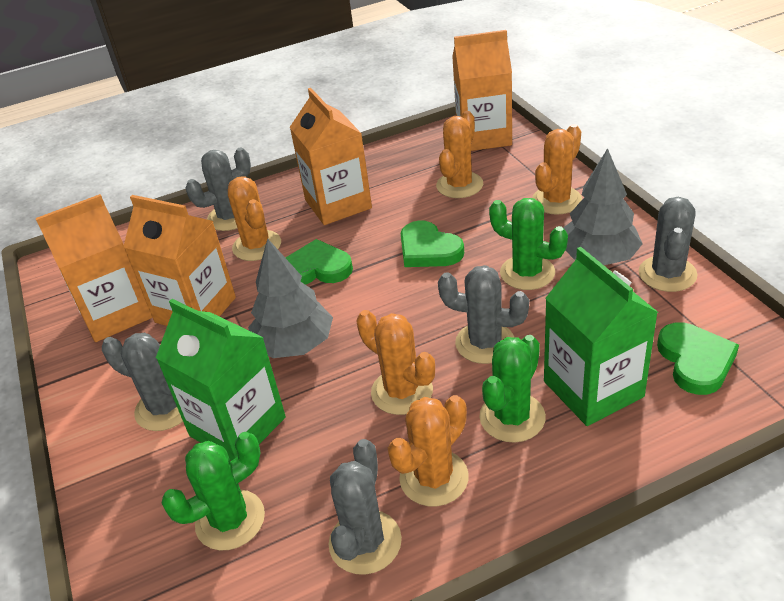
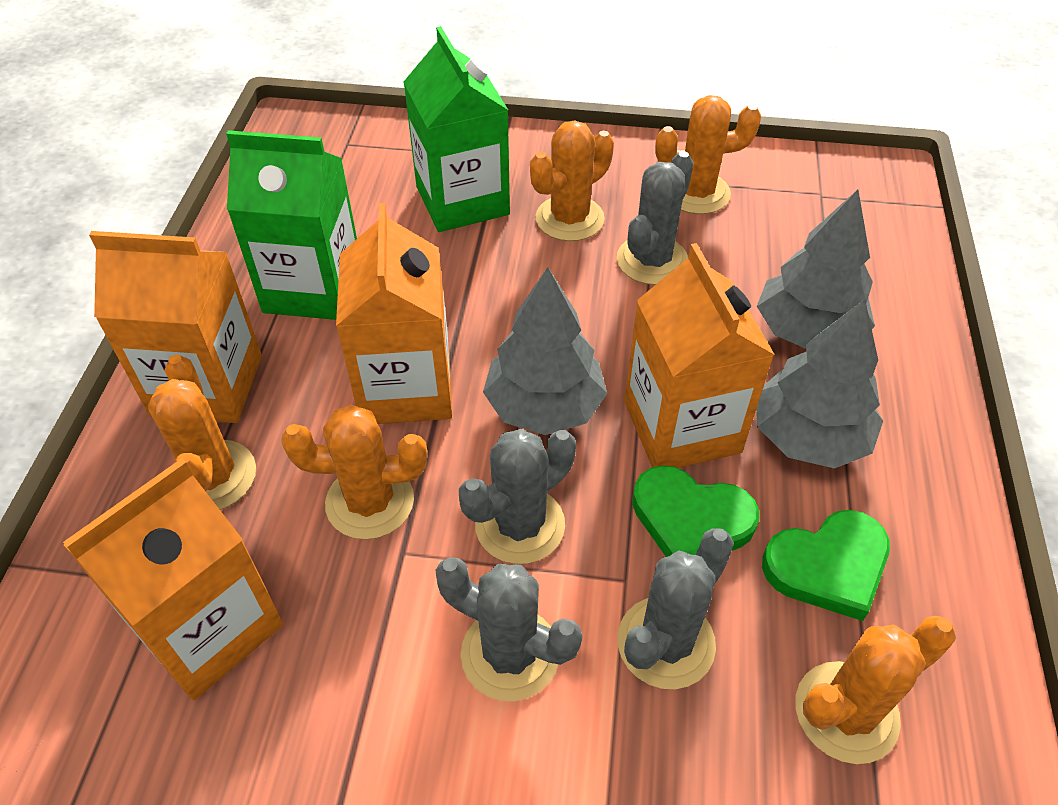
green cactus: 3 -> 0
green heart: 3 -> 2
grey cactus: 5 -> 4
grey tree: 2 -> 3

